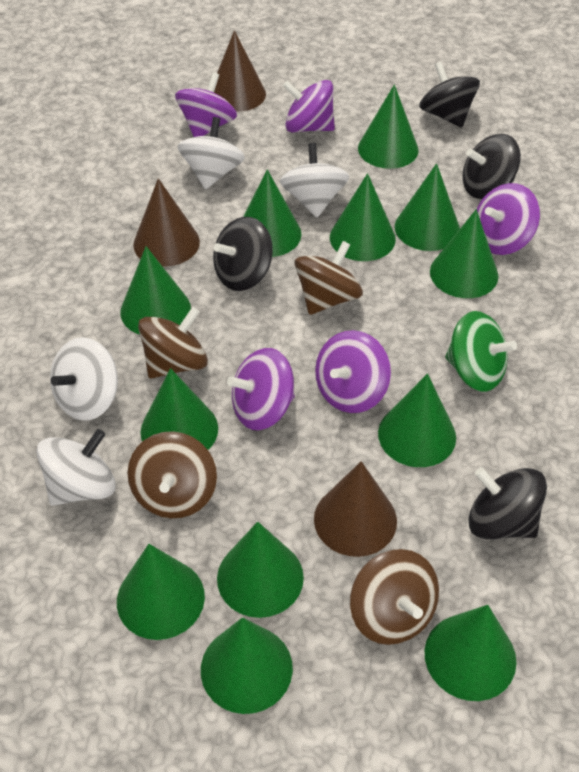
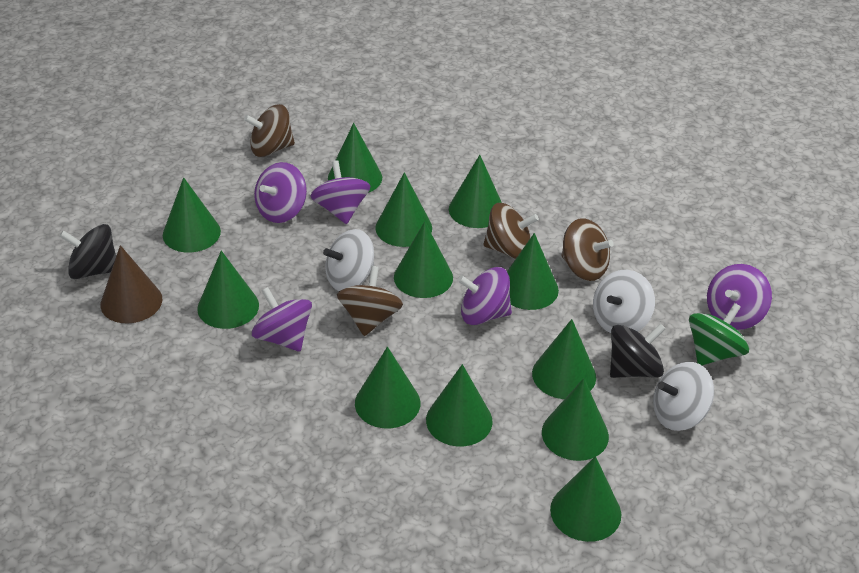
black spinning top: 4 -> 2
brown cone: 3 -> 1
white spinning top: 4 -> 3

